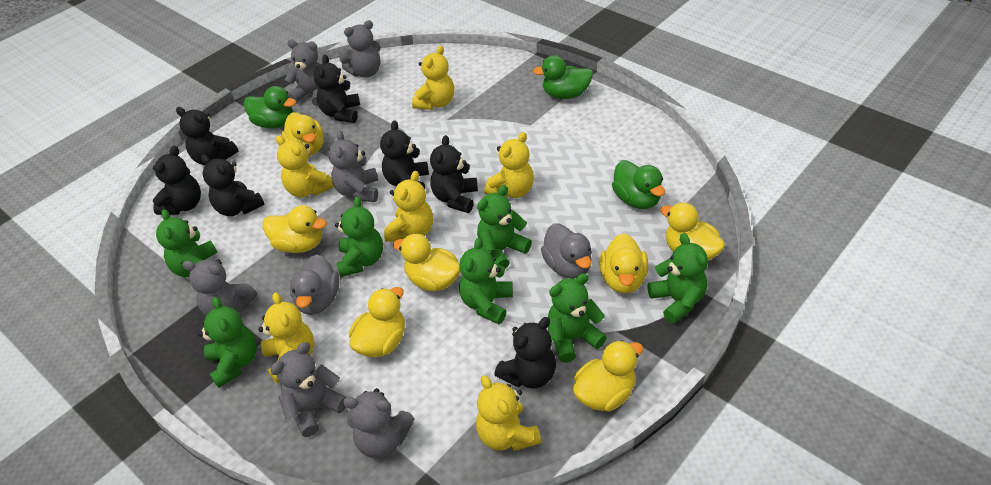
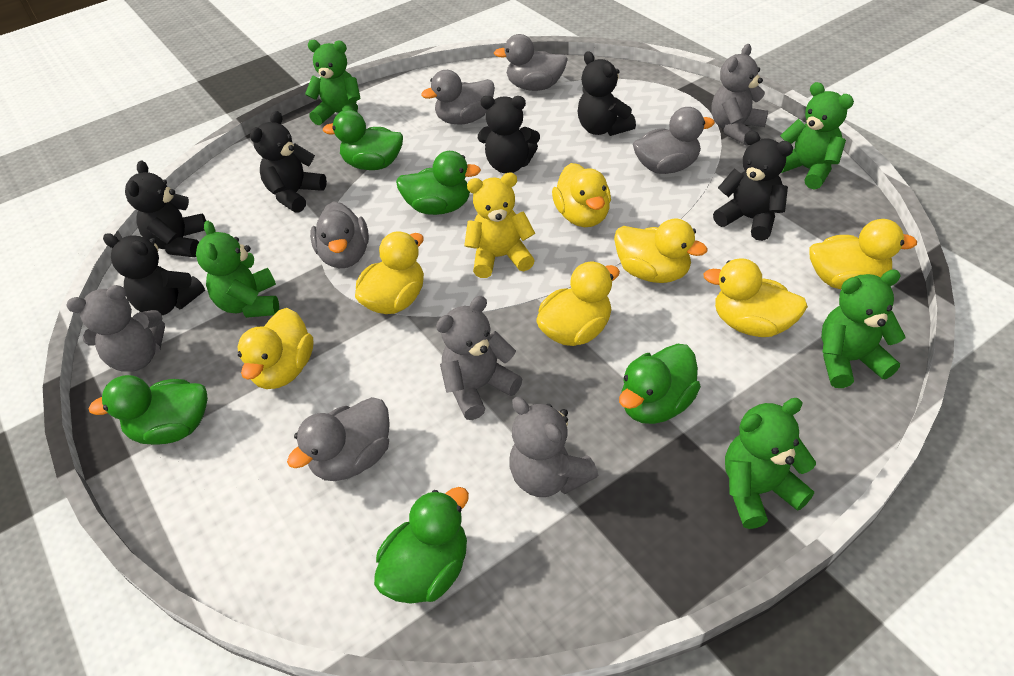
black teddy bear: 7 -> 6
green duck: 3 -> 5
green teddy bear: 7 -> 5
grey duck: 2 -> 5
grey teddy bear: 6 -> 4
yellow teddy bear: 6 -> 1

